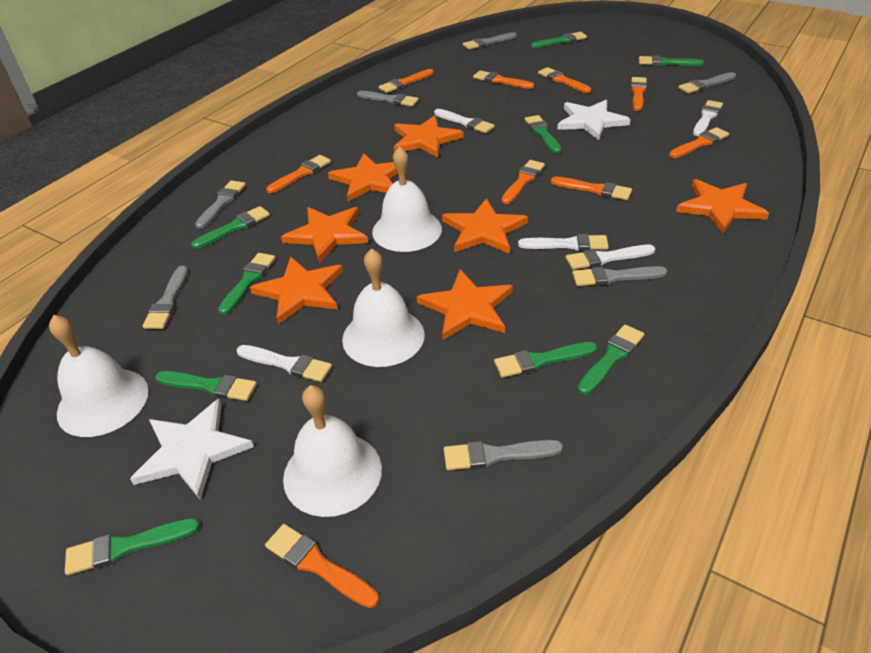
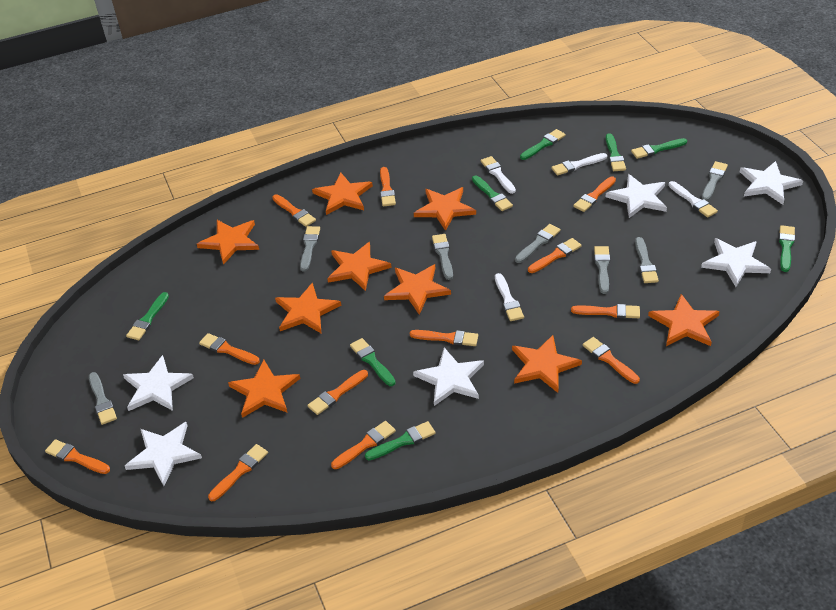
green brush: 9 -> 8
orange brush: 9 -> 12
orange star: 7 -> 9
white bell: 4 -> 0
white brush: 5 -> 4
white star: 2 -> 6

